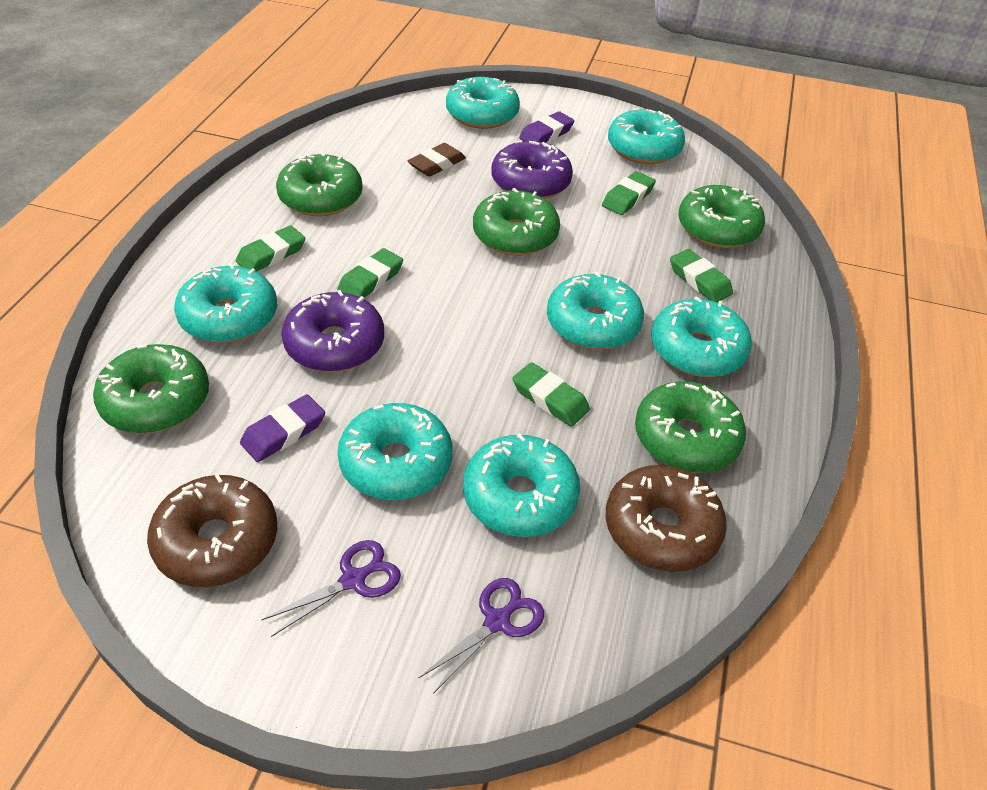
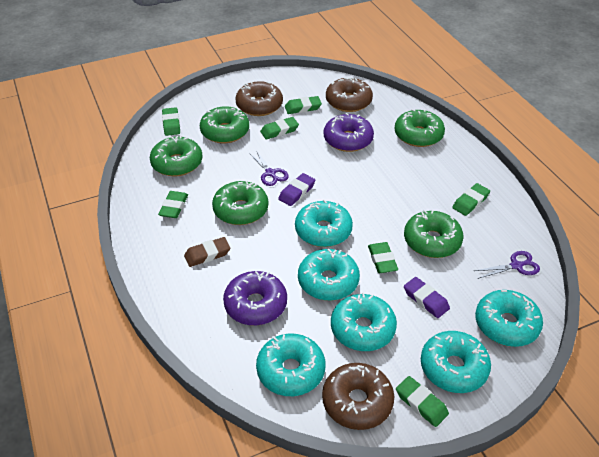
brown donut: 2 -> 3
green eraser: 5 -> 7
turquoise donut: 7 -> 6

